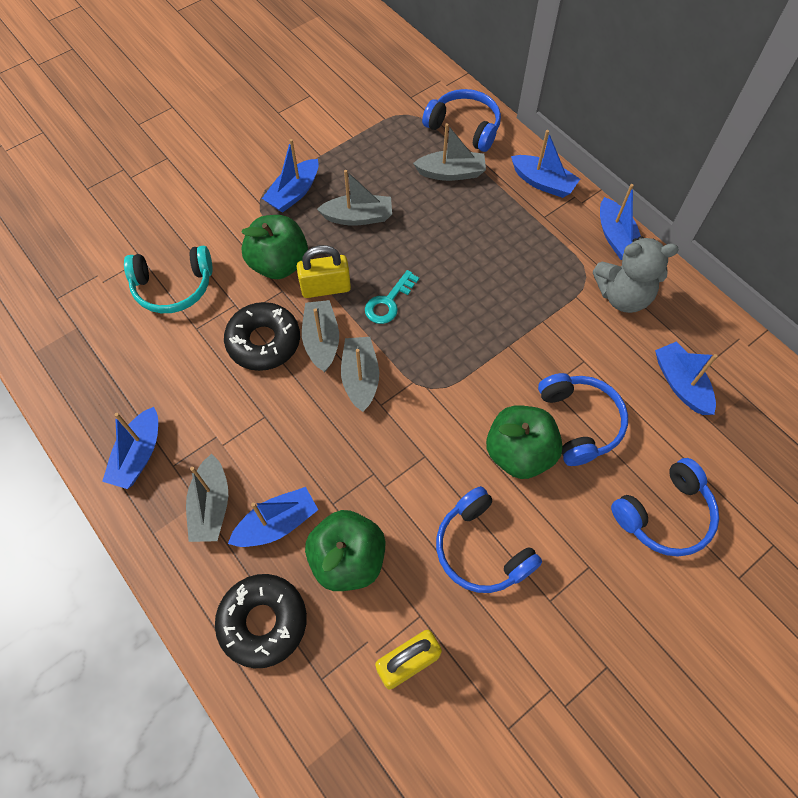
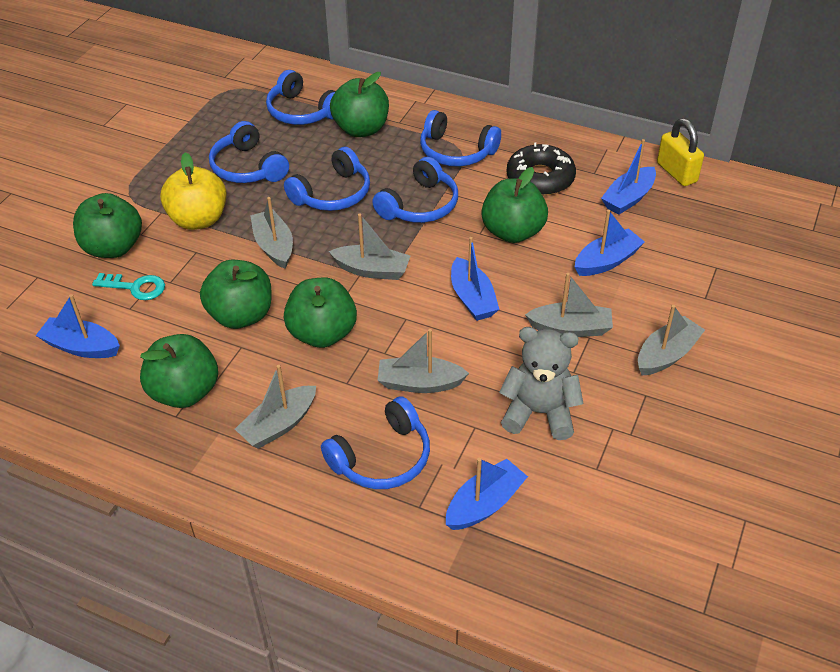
black donut: 2 -> 1
blue boat: 6 -> 5
blue headphones: 4 -> 6
green apple: 3 -> 6
grey boat: 5 -> 6
turquoise headphones: 1 -> 0
yellow apple: 0 -> 1
yellow padlock: 2 -> 1

